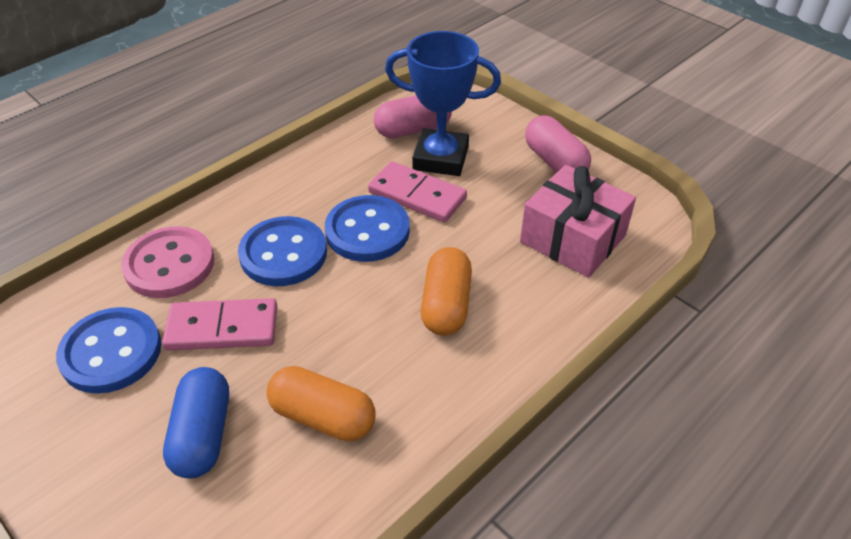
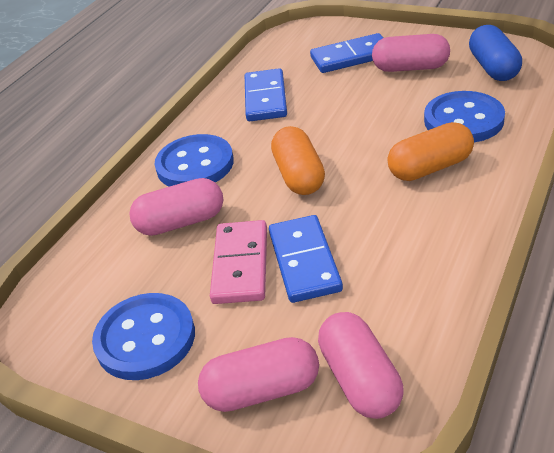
blue domino: 0 -> 3
blue trophy: 1 -> 0
pink button: 1 -> 0
pink capsule: 2 -> 4
pink domino: 2 -> 1
pink gift: 1 -> 0

